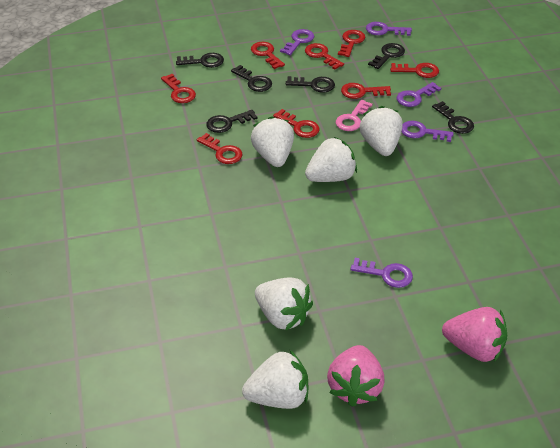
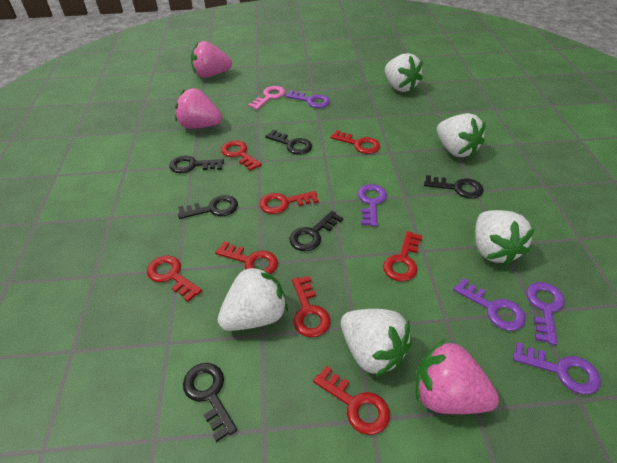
pink strawberry: 2 -> 3

